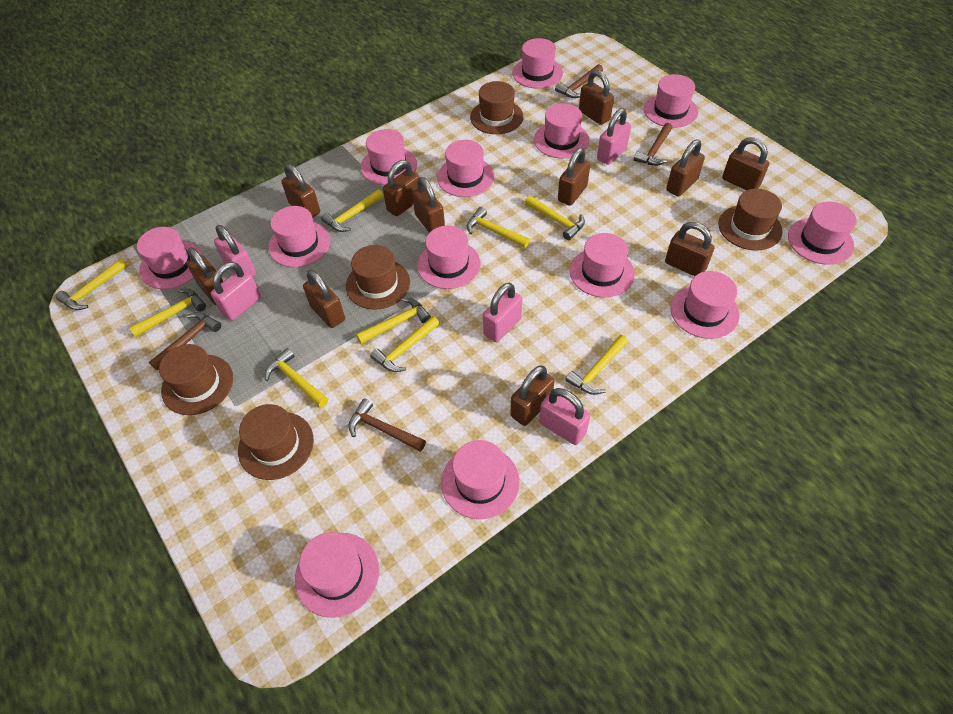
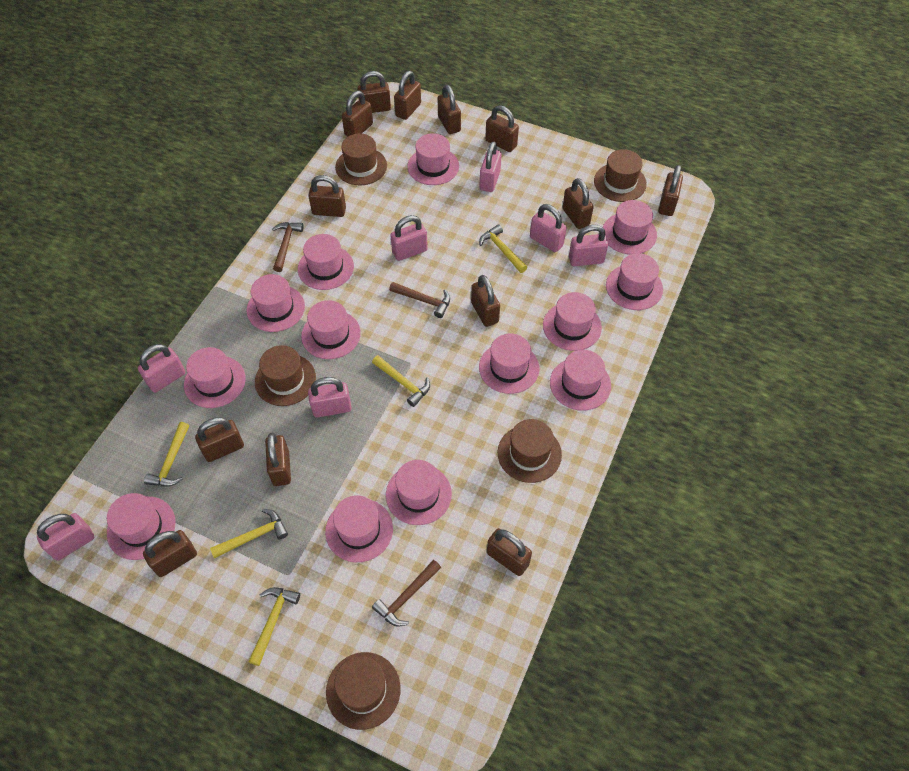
brown hammer: 4 -> 3
brown padlock: 11 -> 13
pink padlock: 5 -> 7
yellow hammer: 9 -> 5

